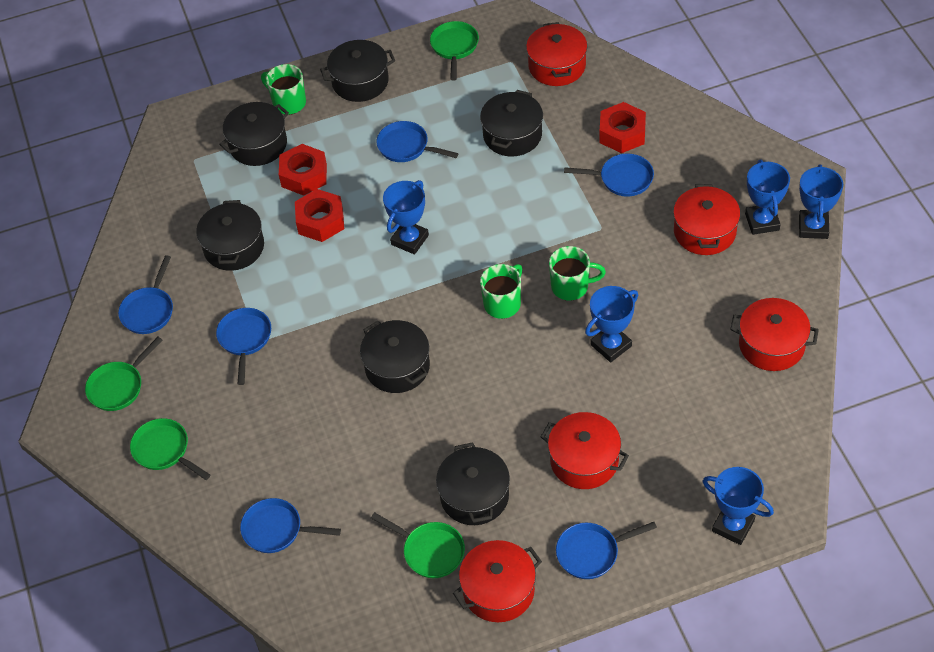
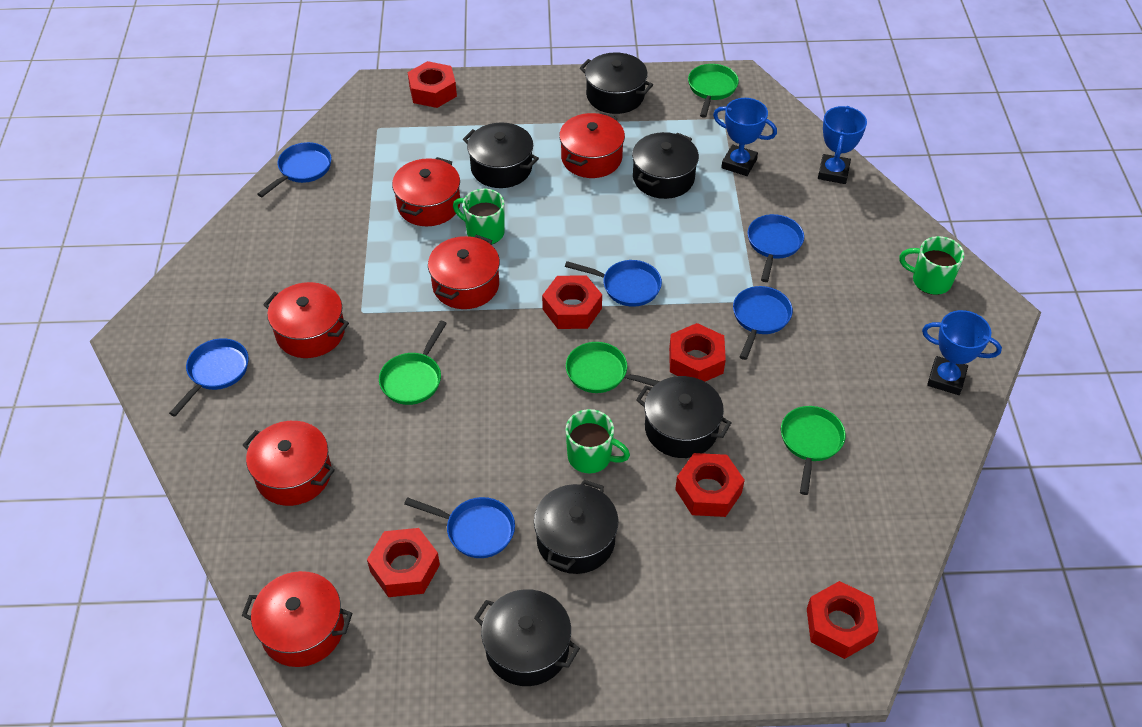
blue trophy: 5 -> 3
red nut: 3 -> 6
red pot: 5 -> 6

